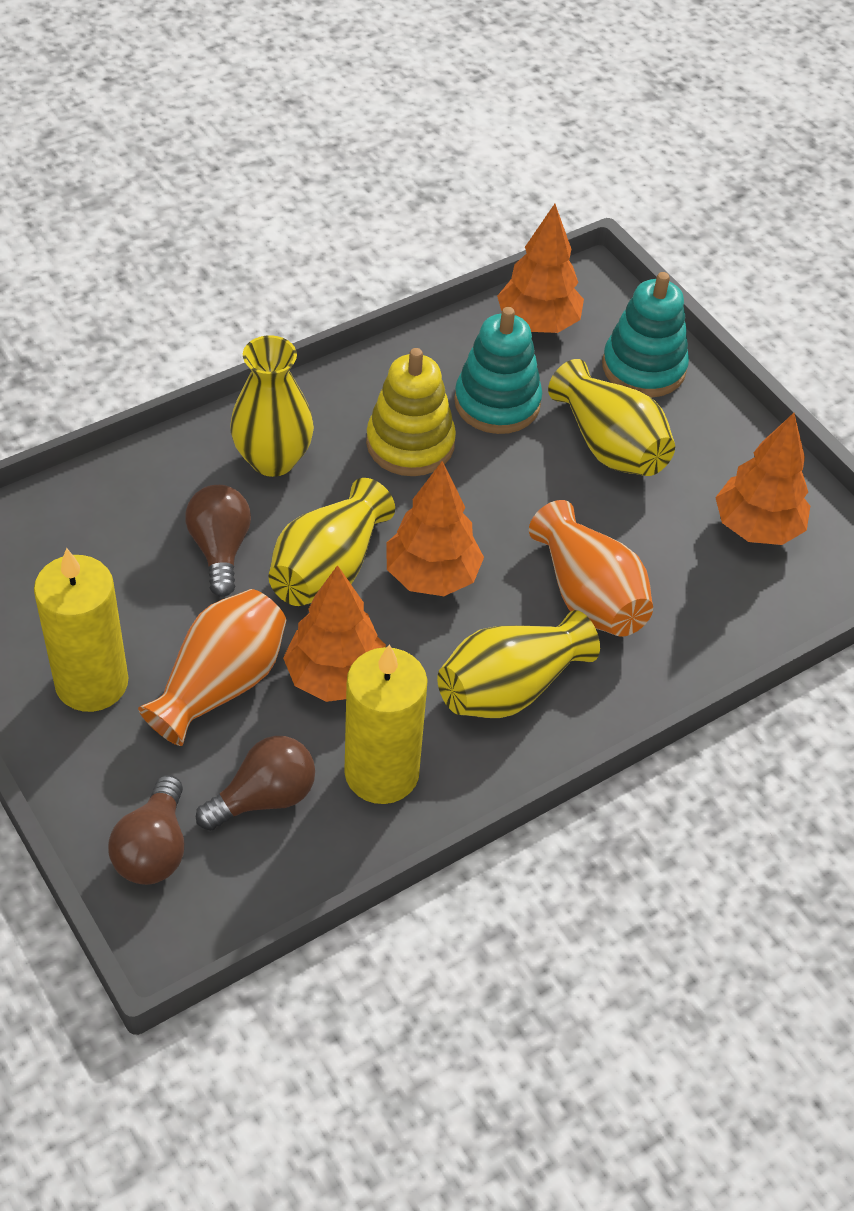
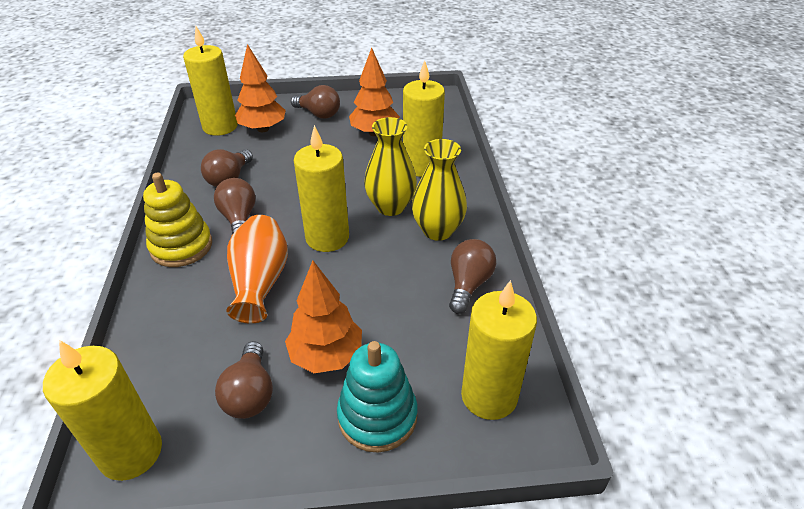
brown light bulb: 3 -> 5
orange tree: 4 -> 3
orange vase: 2 -> 1
turquoise stacking toy: 2 -> 1
yellow candle: 2 -> 5
yellow vase: 4 -> 2

